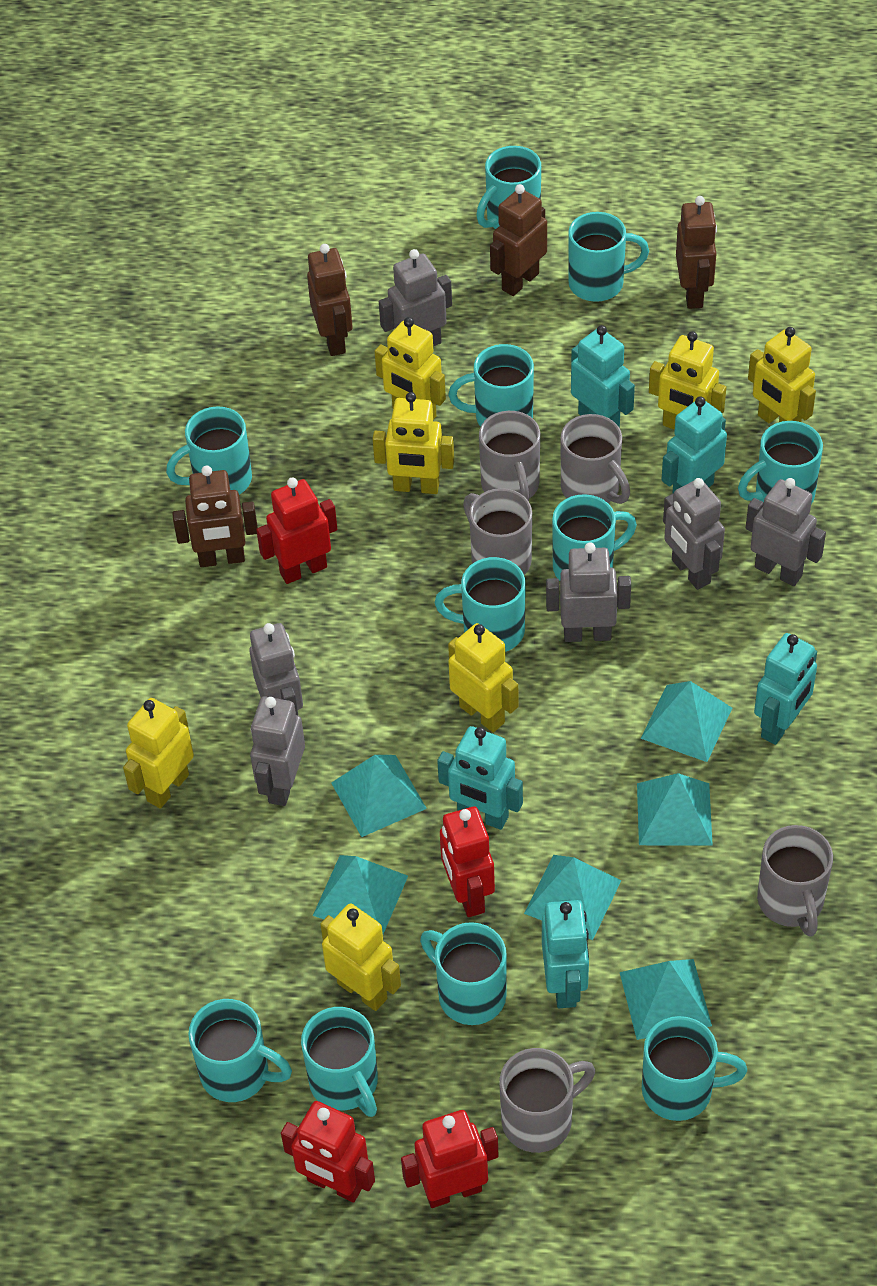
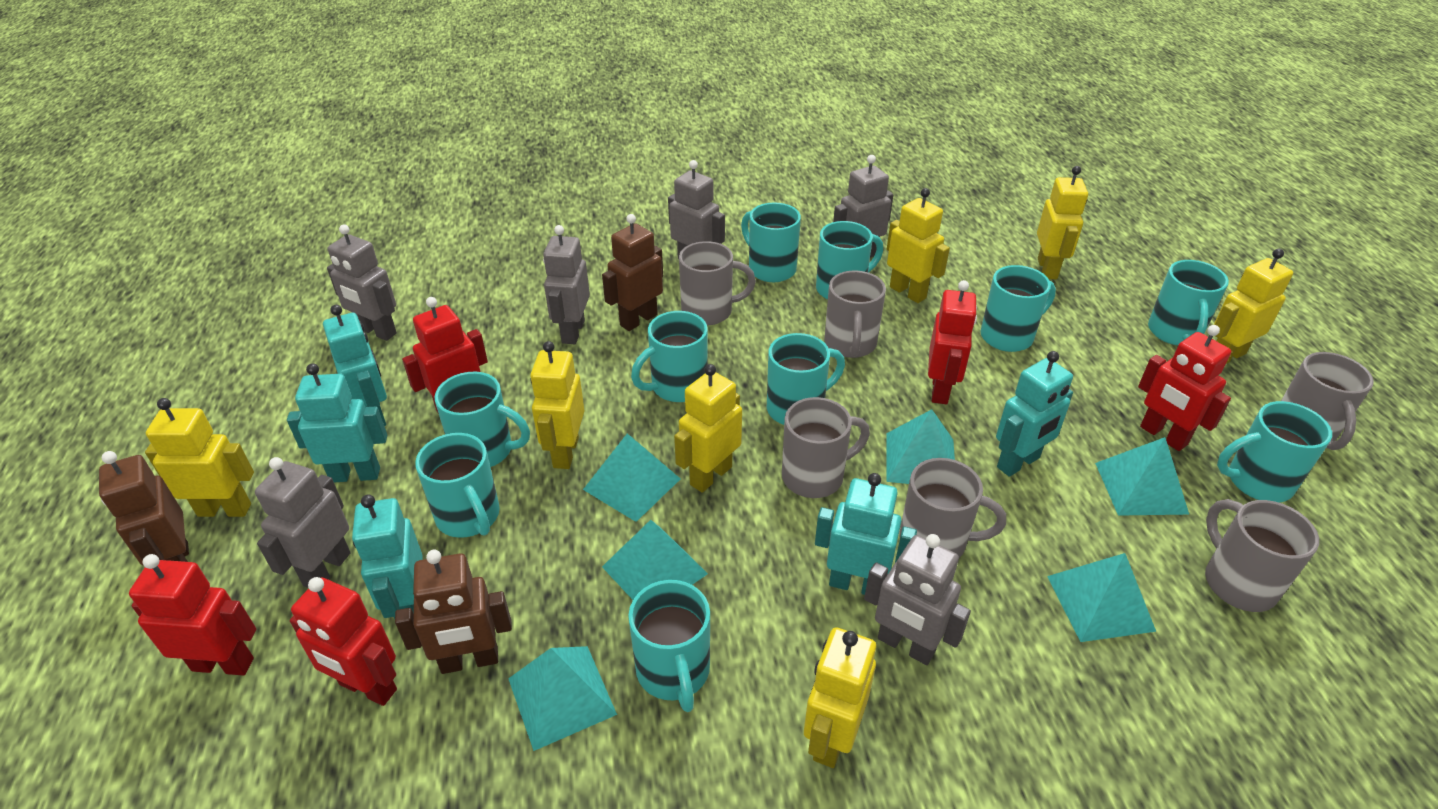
brown robot: 4 -> 3
grey mug: 5 -> 6
red robot: 4 -> 5
turquoise mug: 11 -> 10

